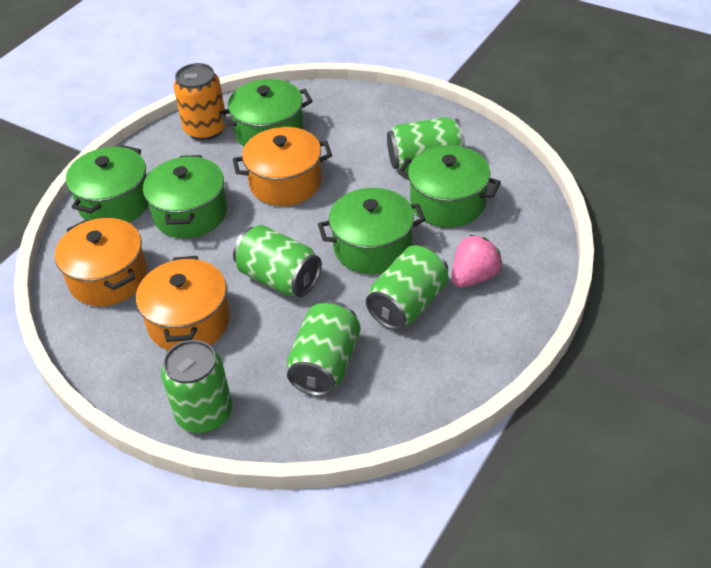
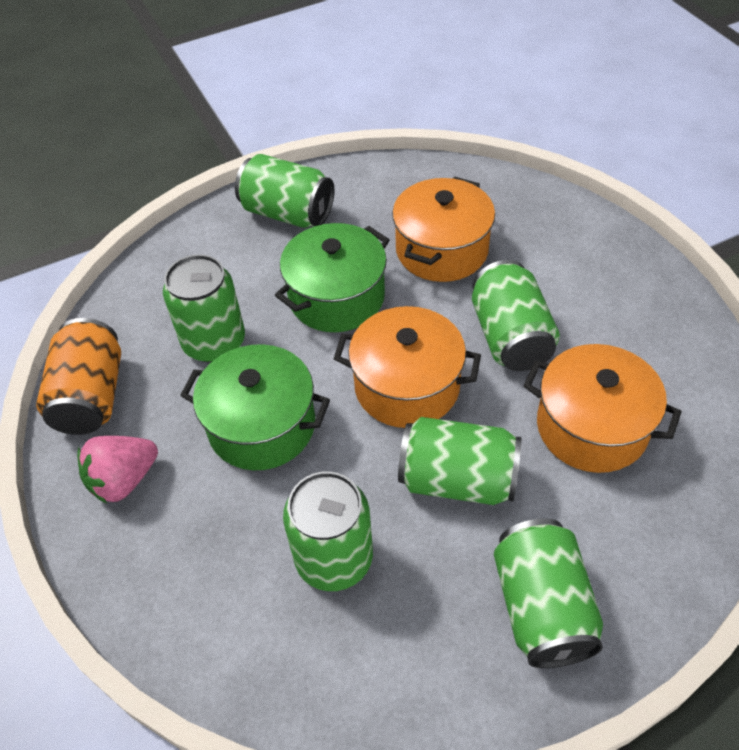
green can: 5 -> 6
green pot: 5 -> 2

